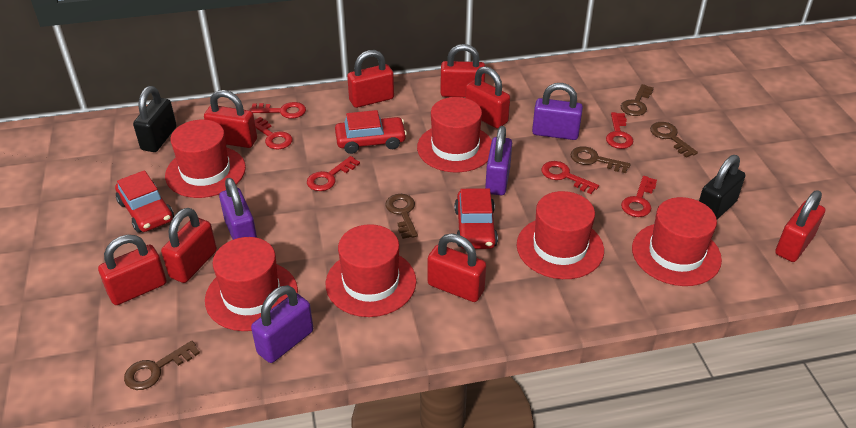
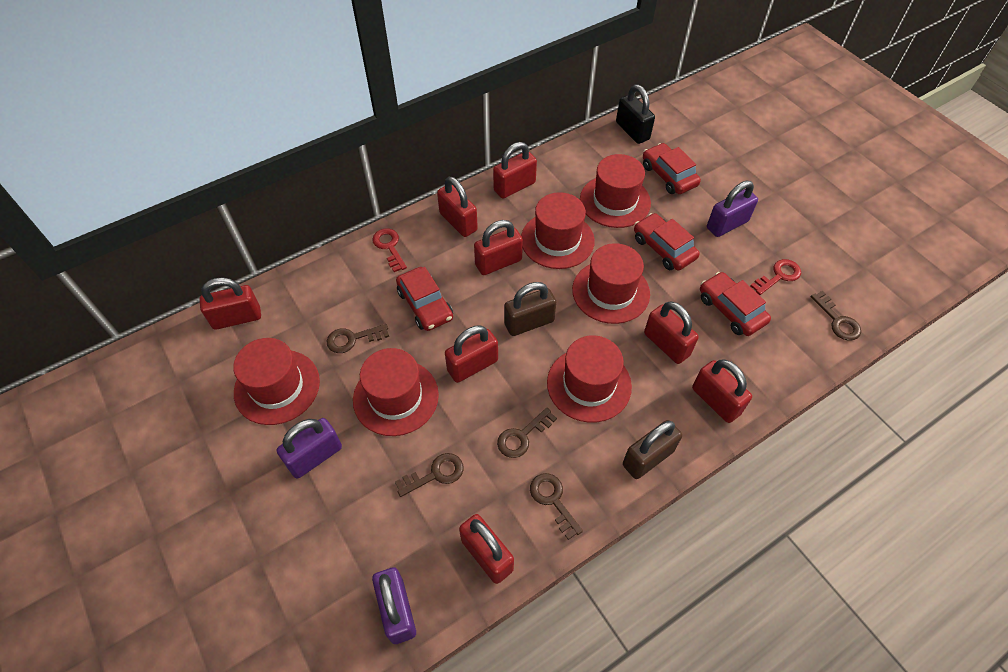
black padlock: 2 -> 1
brown padlock: 0 -> 2
purple padlock: 4 -> 3
red car: 3 -> 4
red key: 6 -> 2

